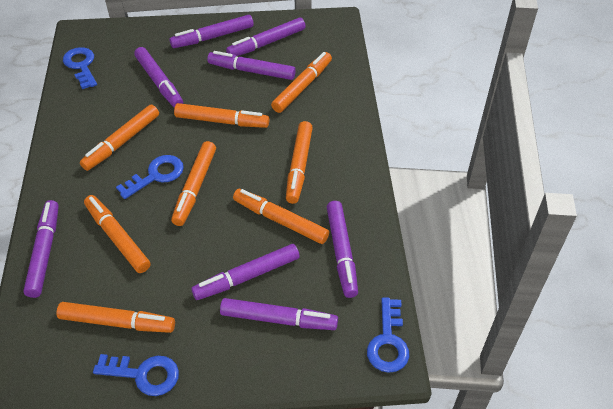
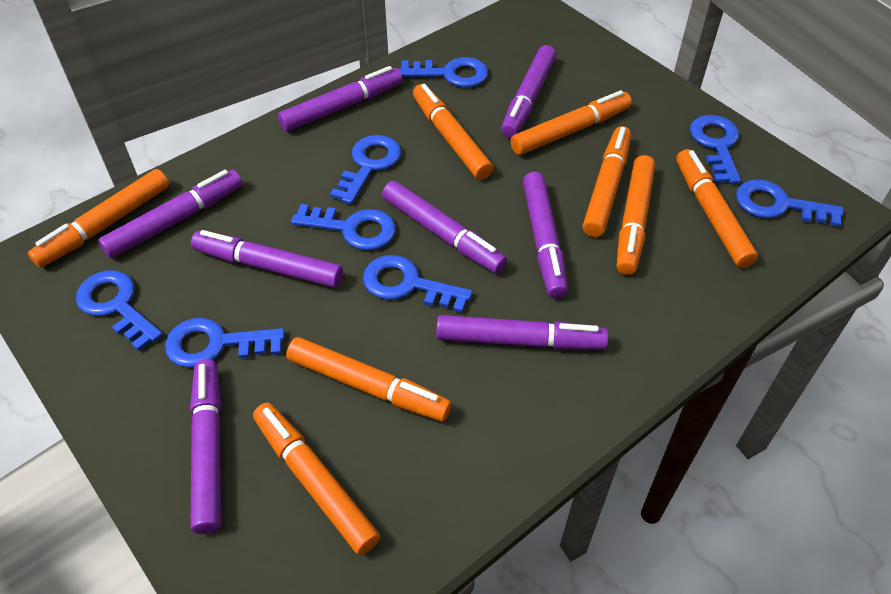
blue key: 4 -> 8

